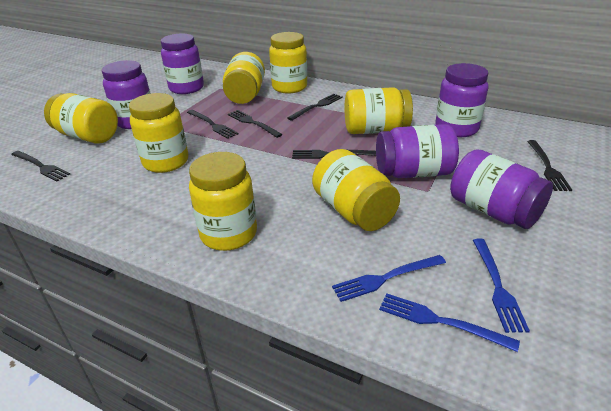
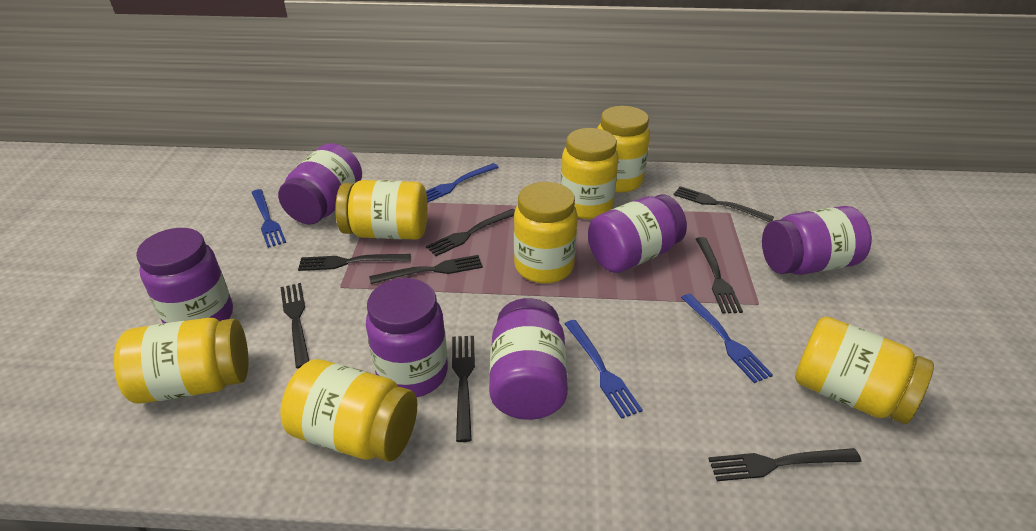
black fork: 6 -> 8
blue fork: 3 -> 4
purple jar: 5 -> 6

